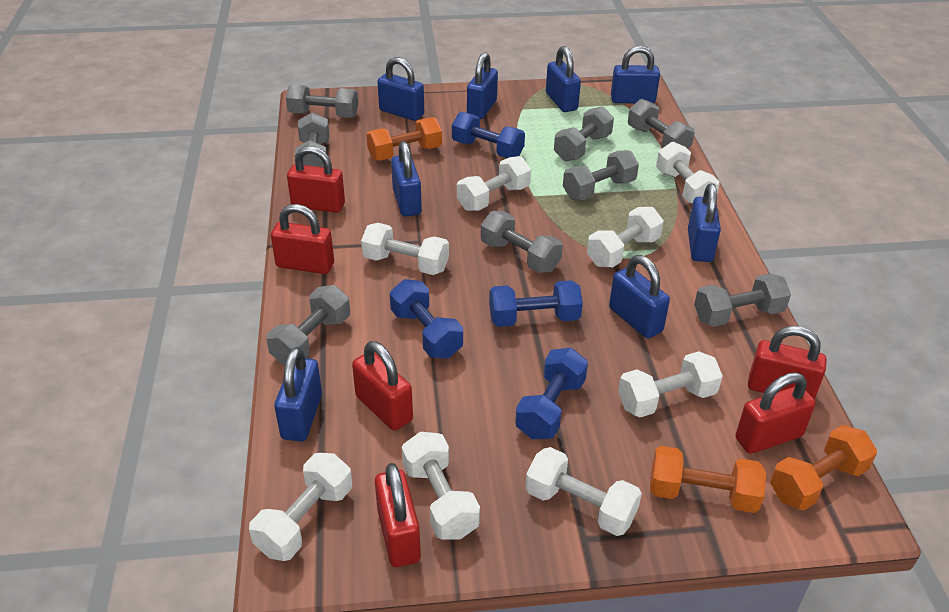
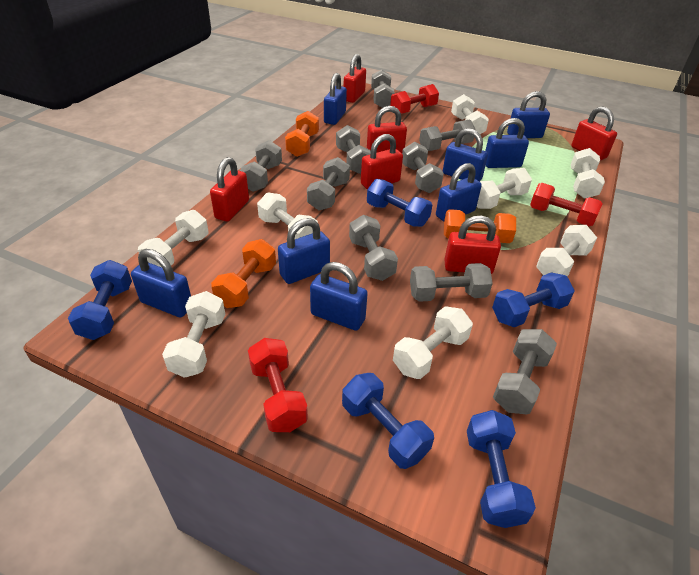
blue dumbbell: 4 -> 5
grey dumbbell: 8 -> 9
red dumbbell: 0 -> 3

